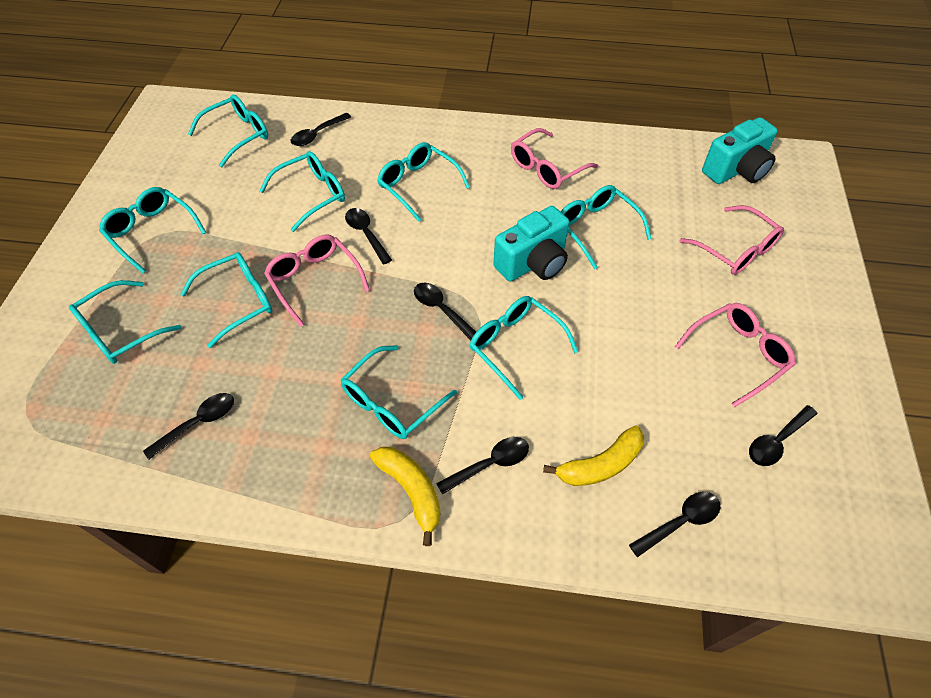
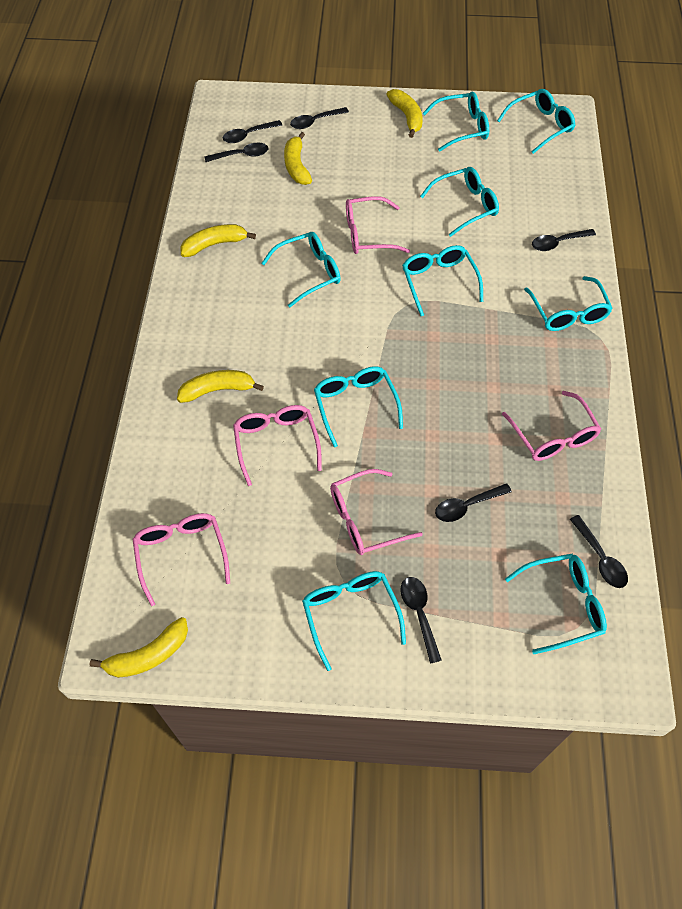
pink glasses: 4 -> 5
turquoise camera: 2 -> 0
yellow banana: 2 -> 5

